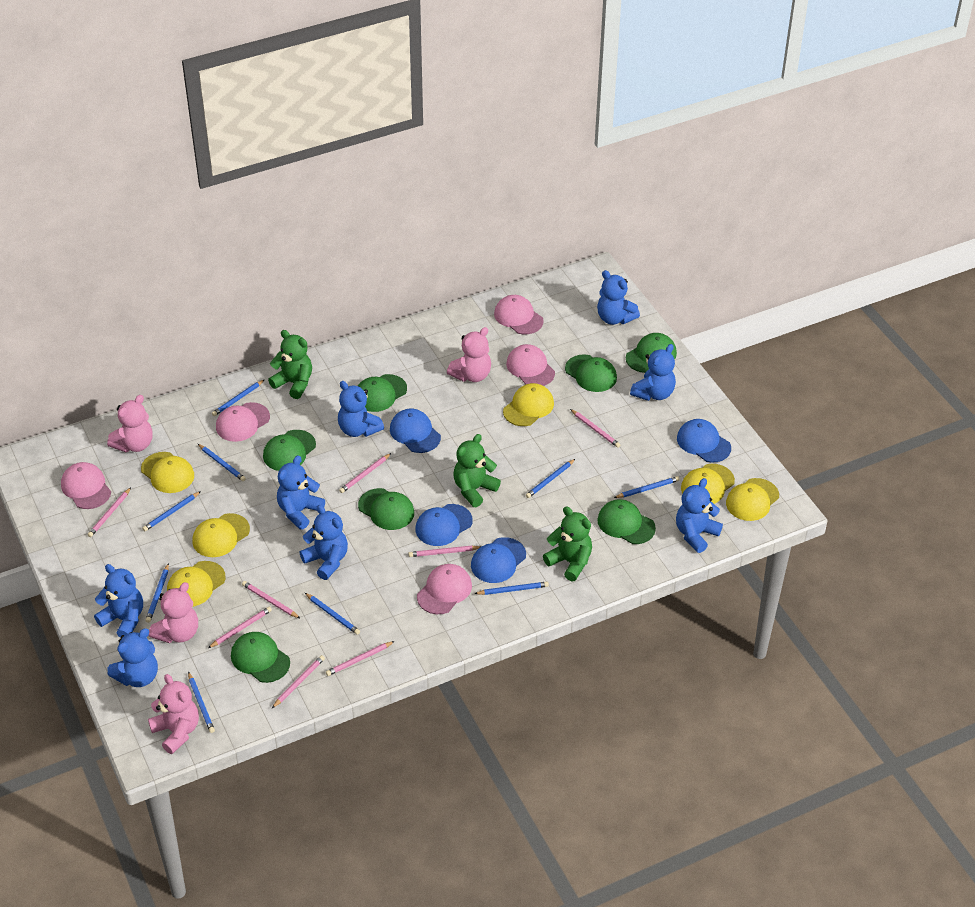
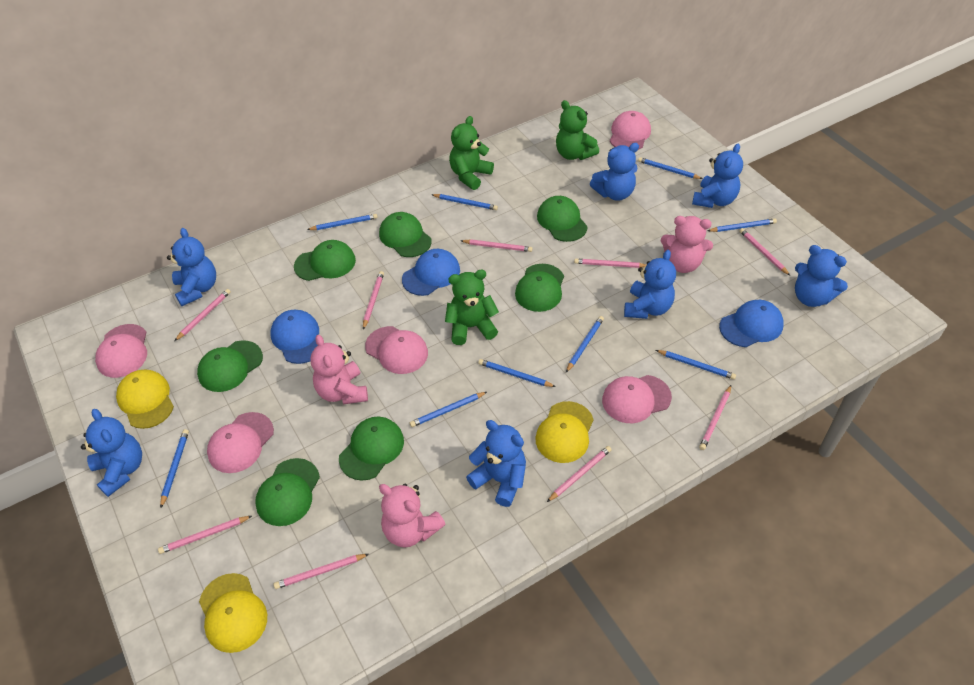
blue cap: 4 -> 3
blue teddy bear: 8 -> 7
pink pencil: 8 -> 9
pink teddy bear: 4 -> 3
yellow cap: 6 -> 3

